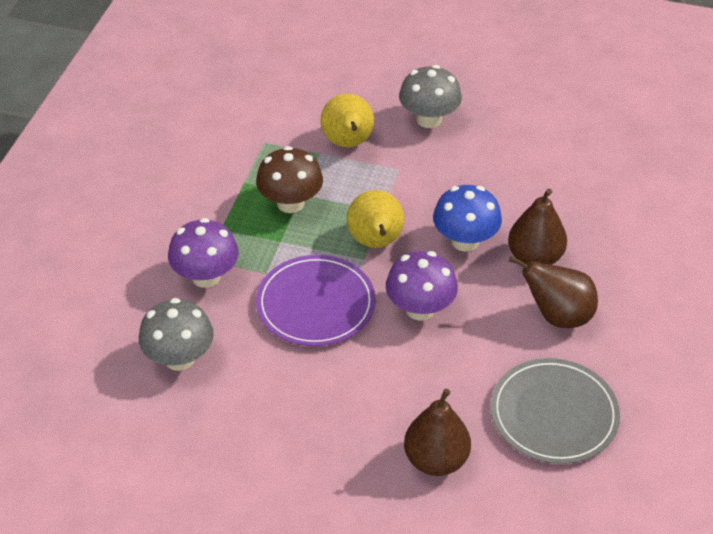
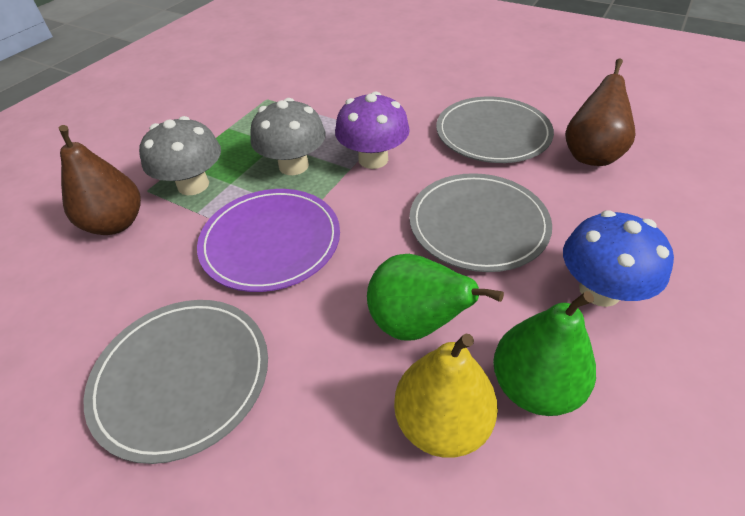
brown mushroom: 1 -> 0
brown pear: 3 -> 2
green pear: 0 -> 2
grey plate: 1 -> 3
purple mushroom: 2 -> 1
yellow pear: 2 -> 1

